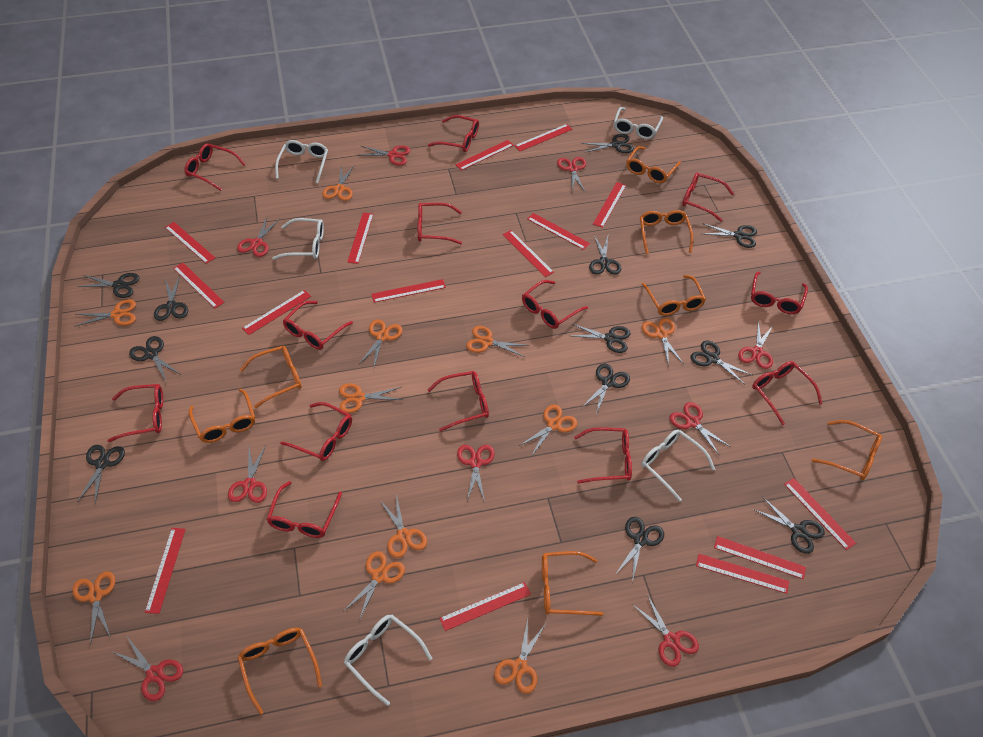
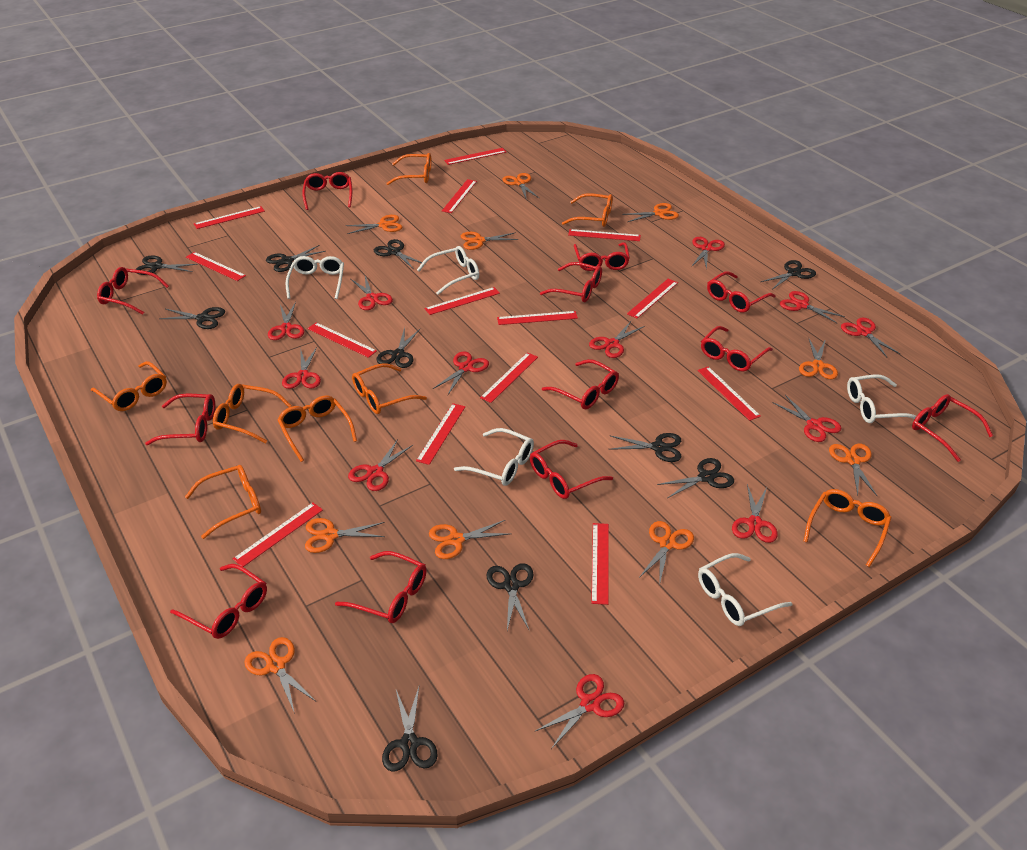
black scissors: 12 -> 10
orange scissors: 11 -> 10
red glasses: 13 -> 12
red ruler: 15 -> 14
red scissors: 9 -> 12

